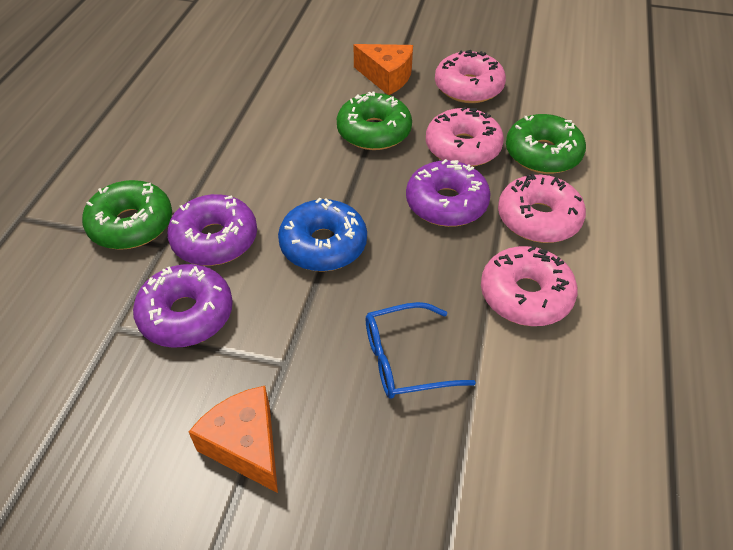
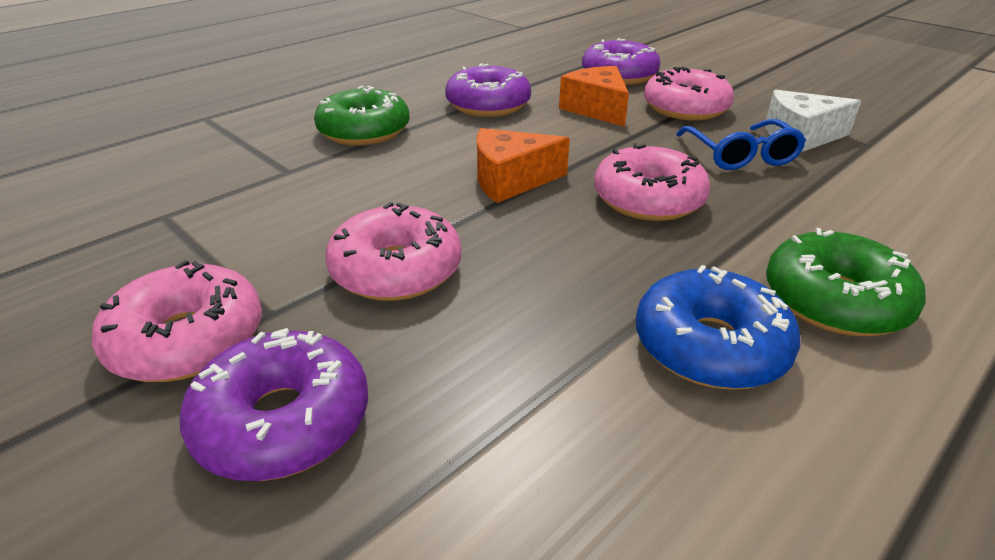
green donut: 3 -> 2
white cheese: 0 -> 1

